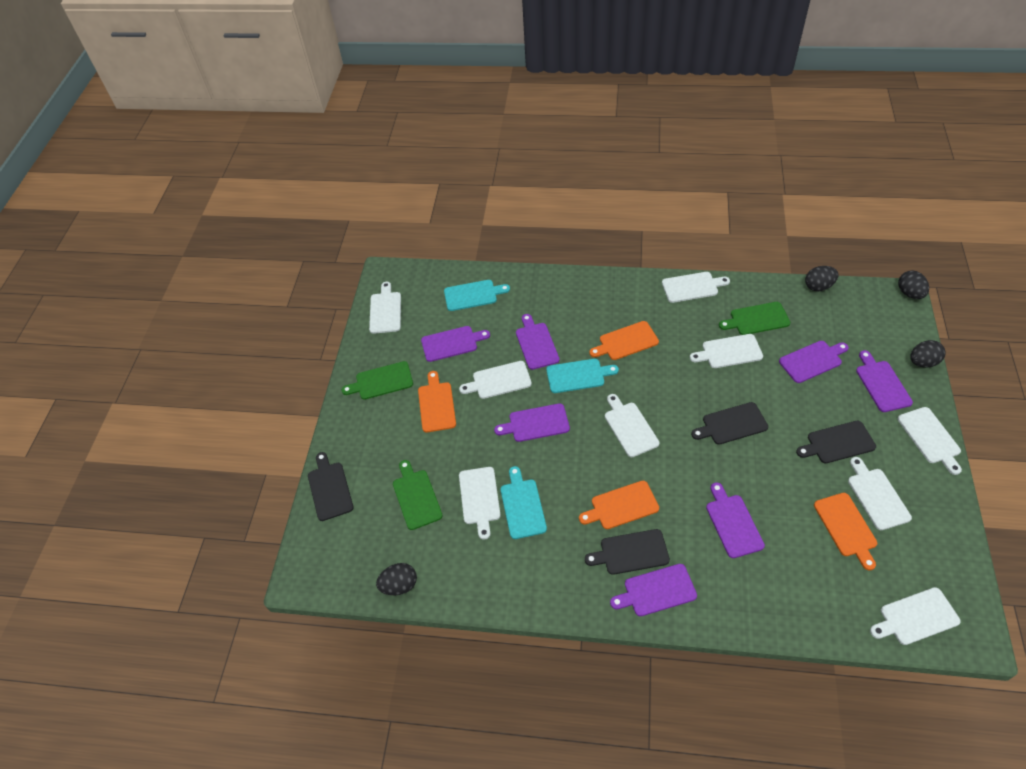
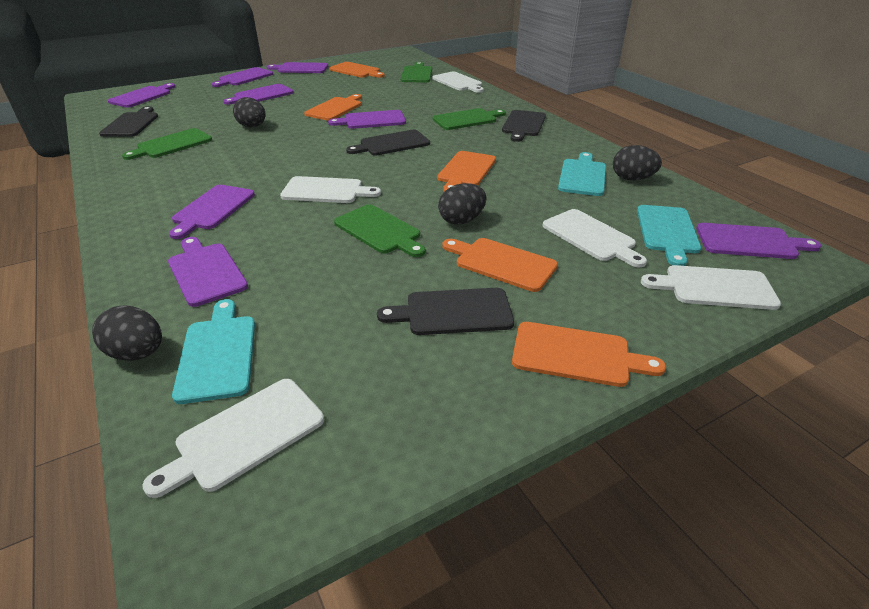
green cutting board: 3 -> 4
orange cutting board: 4 -> 5
purple cutting board: 7 -> 8
white cutting board: 9 -> 5

